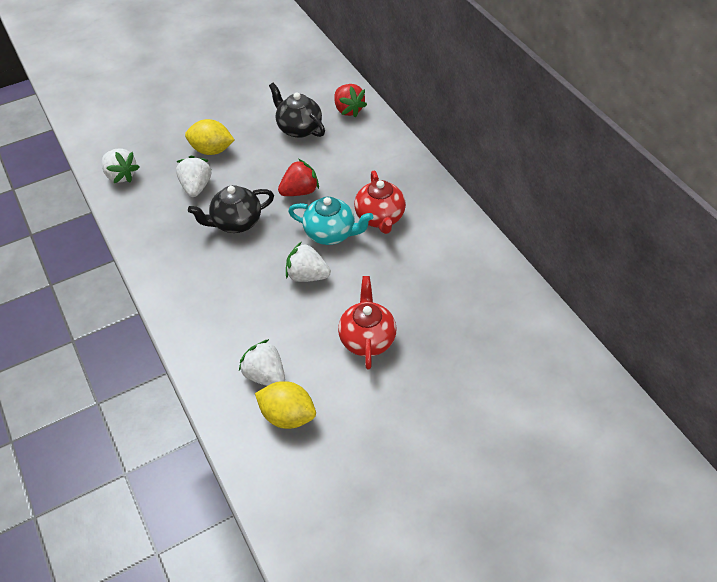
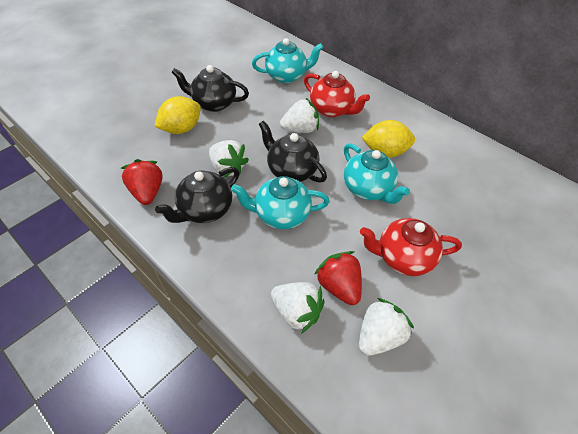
black teapot: 2 -> 3
turquoise teapot: 1 -> 3

